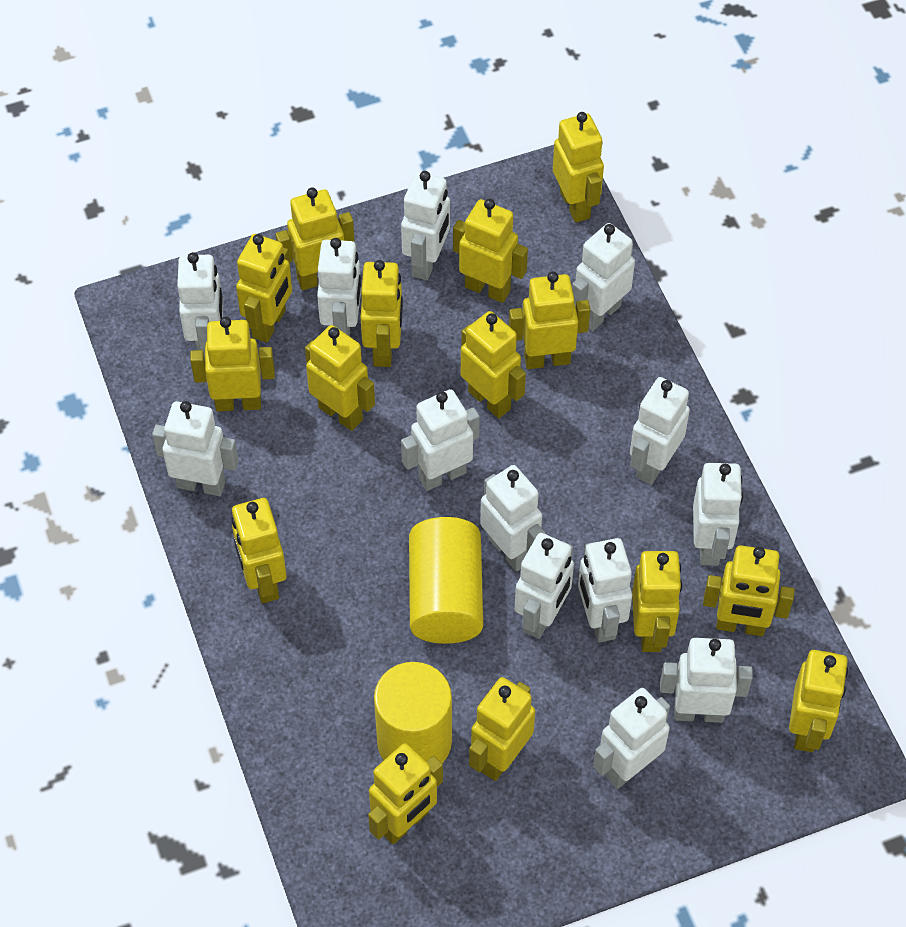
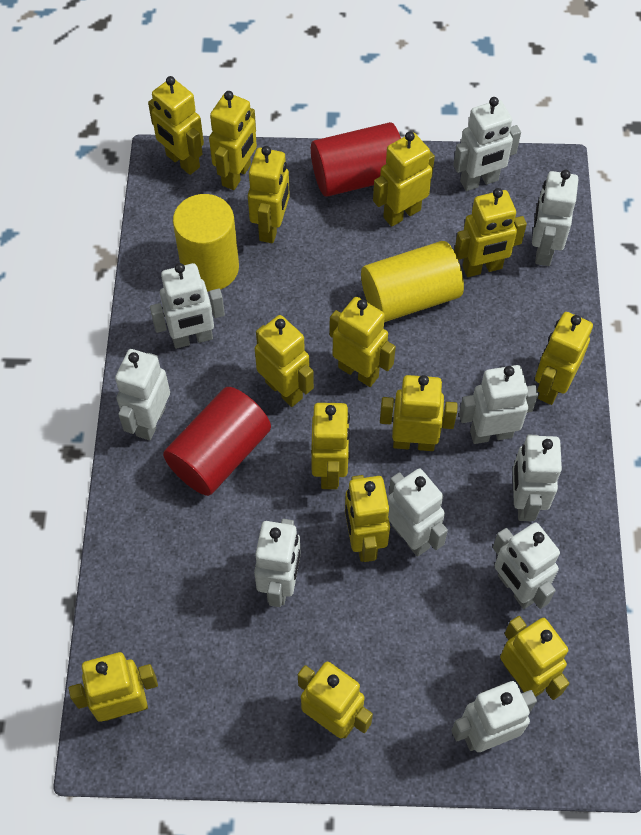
red cylinder: 0 -> 2
white robot: 13 -> 10
yellow robot: 15 -> 14

